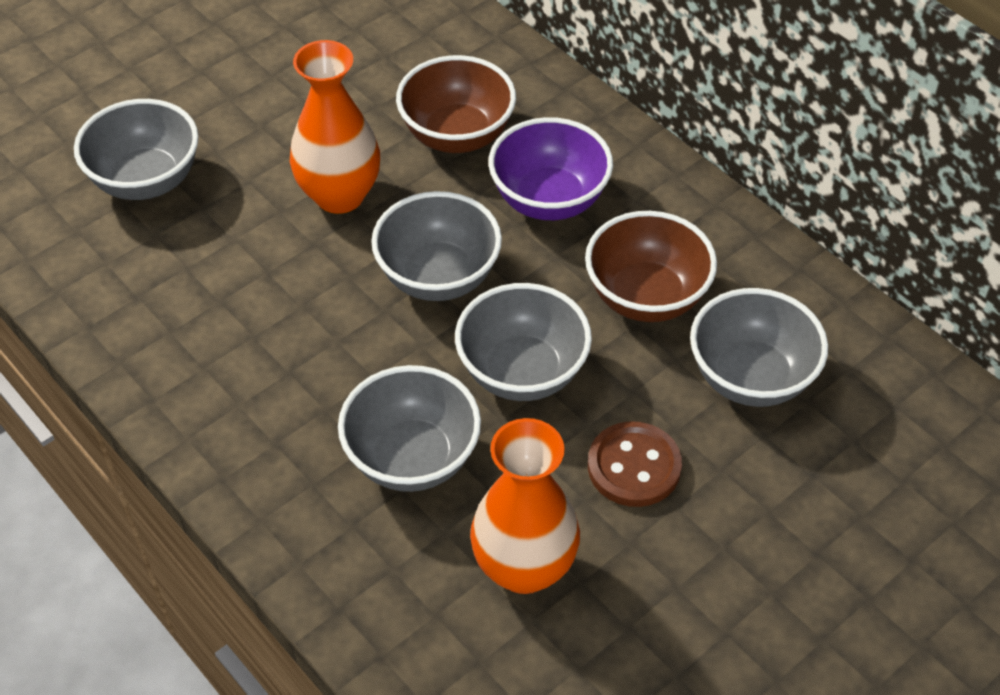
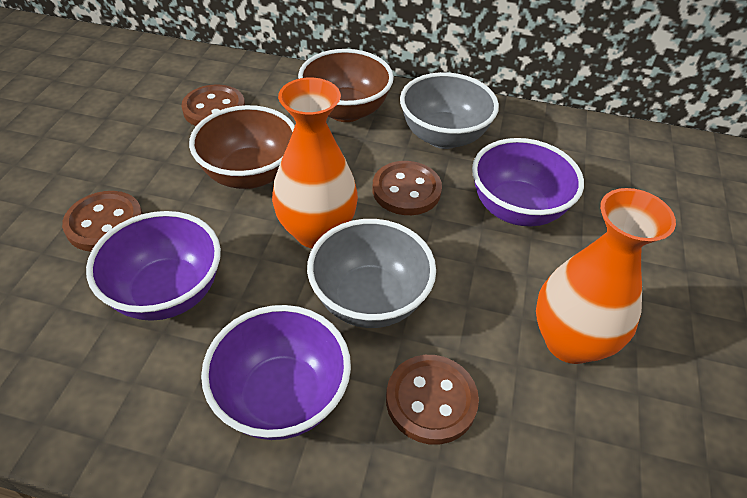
brown button: 1 -> 4
grey bowl: 5 -> 2
purple bowl: 1 -> 3

